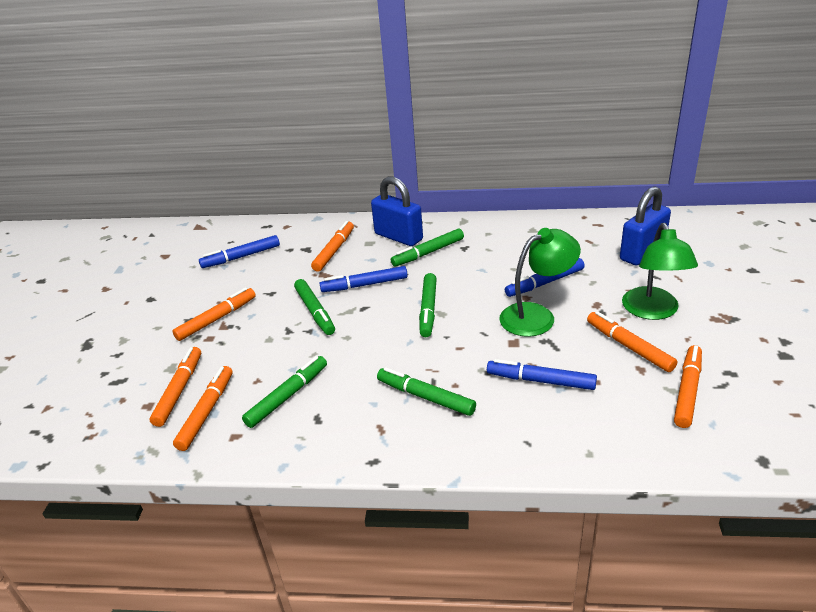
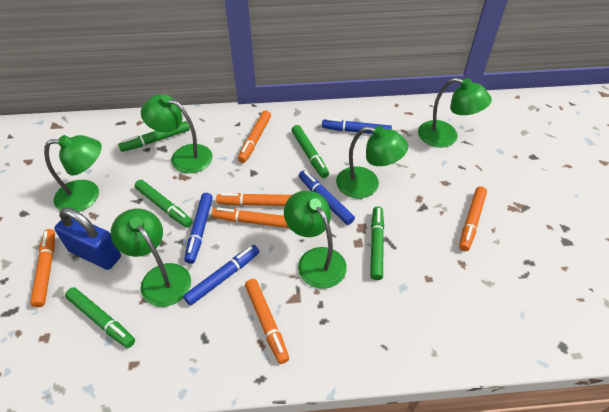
blue padlock: 2 -> 1
green lamp: 2 -> 6

